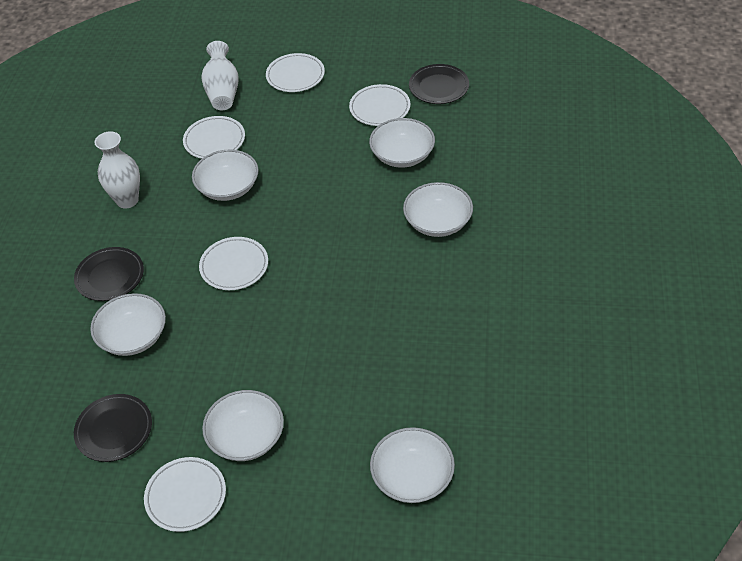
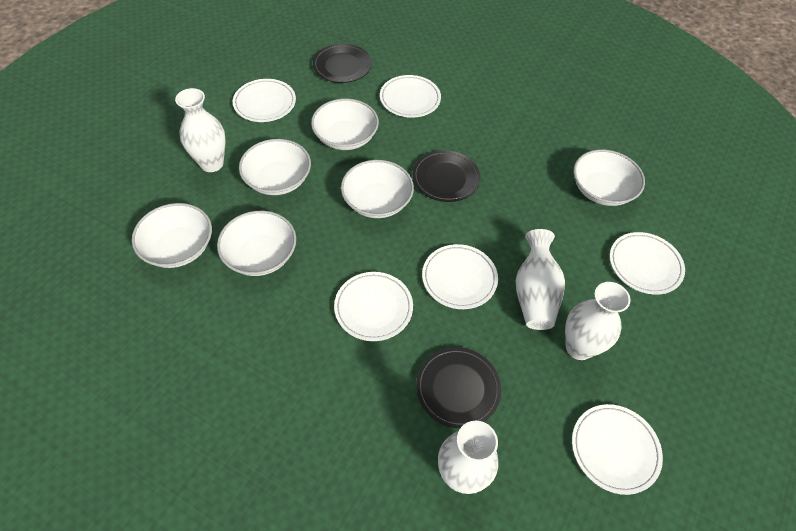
white plate: 5 -> 6
white vase: 2 -> 4

